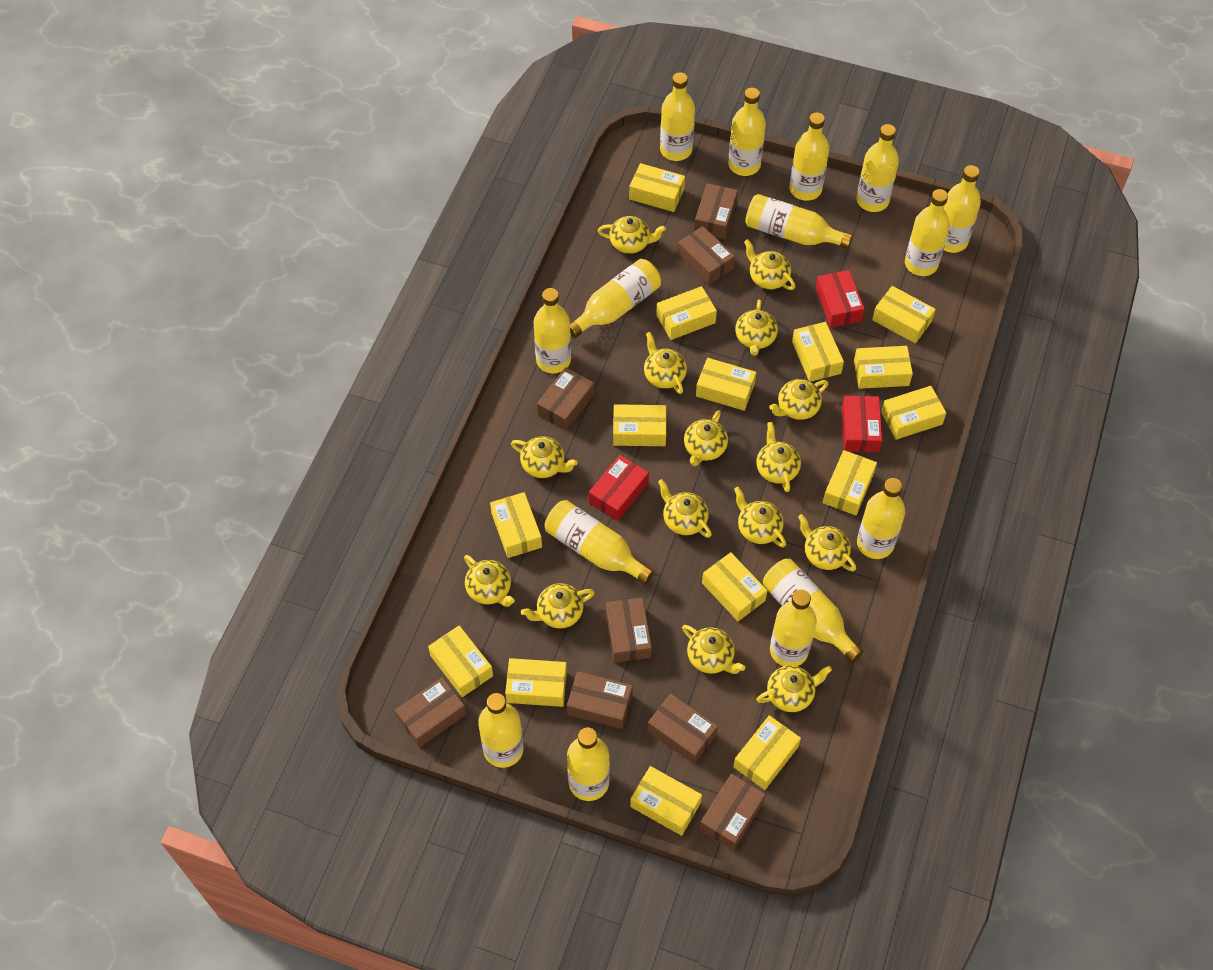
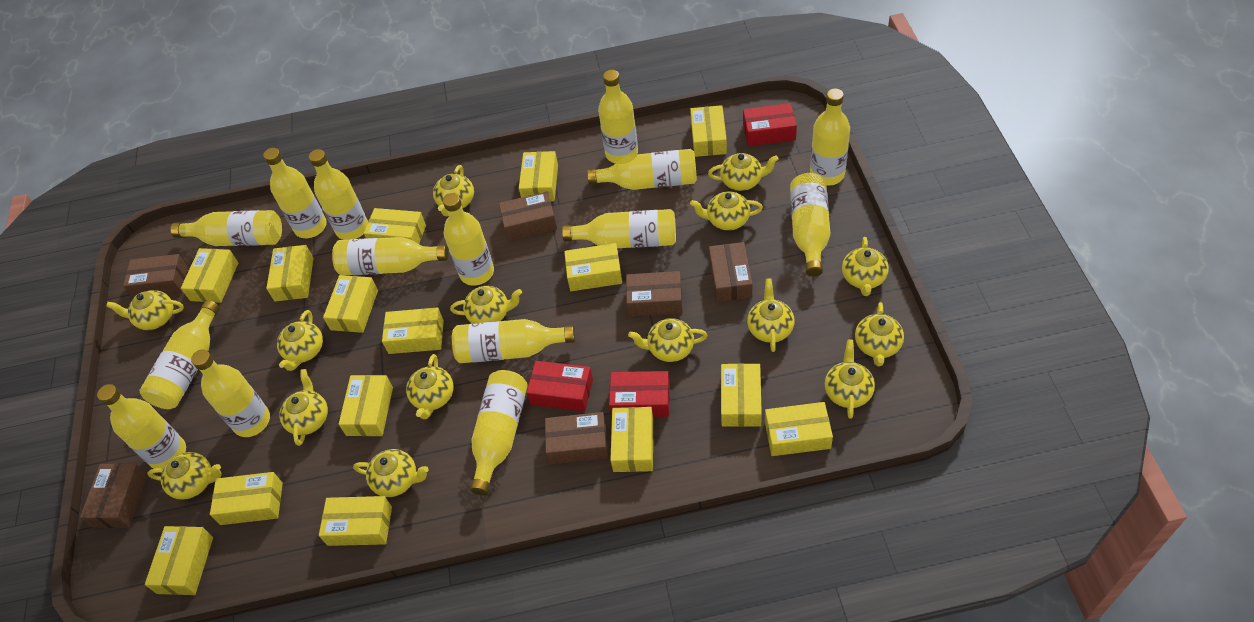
brown box: 8 -> 6

